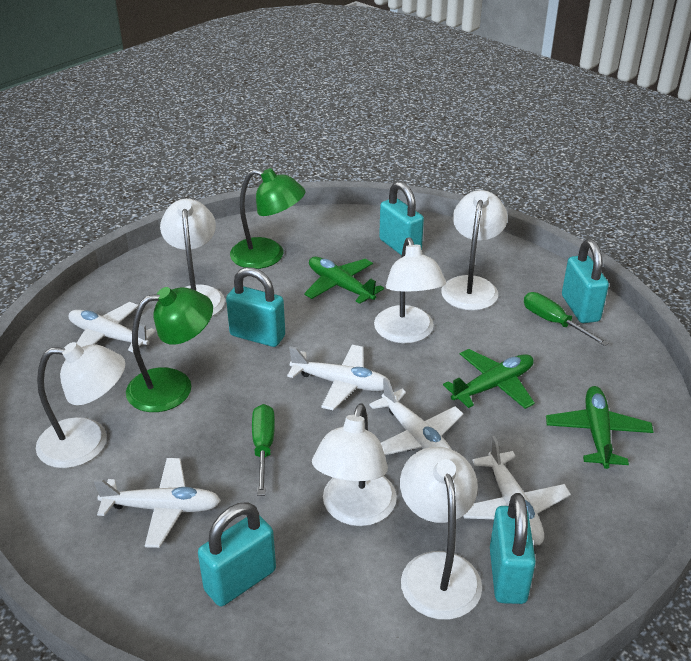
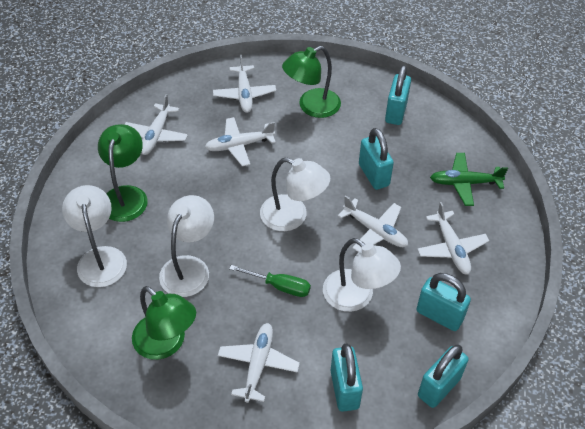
green lamp: 2 -> 3
green plane: 3 -> 1
green screwdriver: 2 -> 1
white lamp: 6 -> 4
white plane: 5 -> 6

